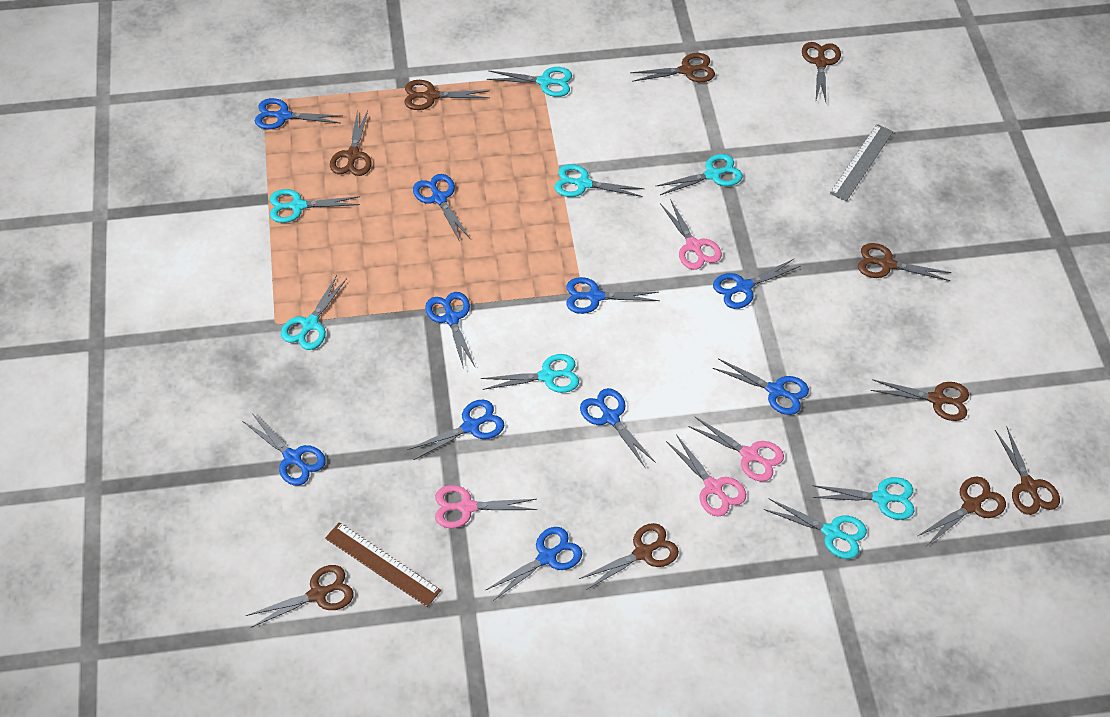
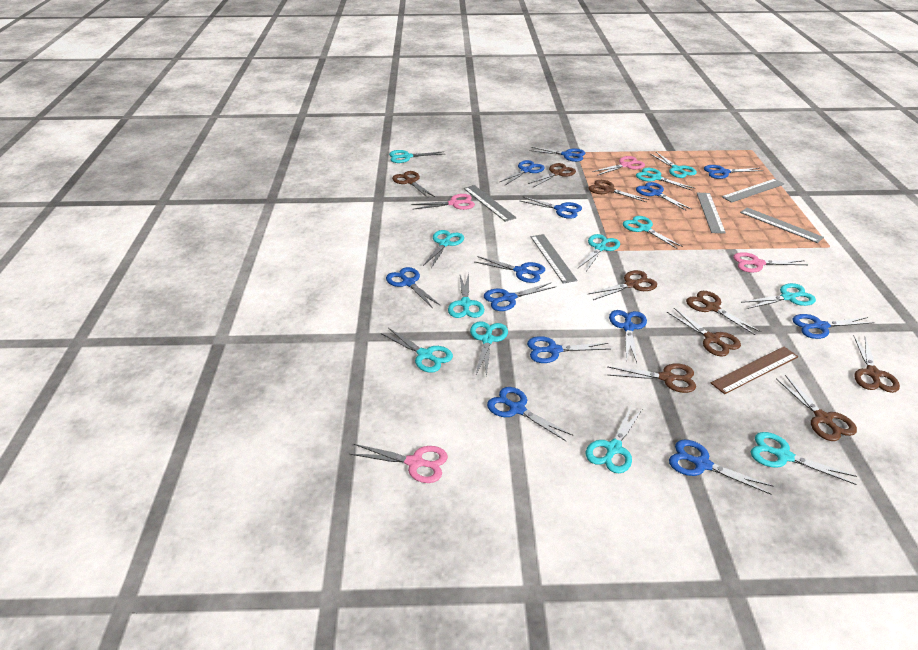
blue scissors: 10 -> 13
brown scissors: 10 -> 9
grey ruler: 1 -> 5
turquoise scissors: 8 -> 12

